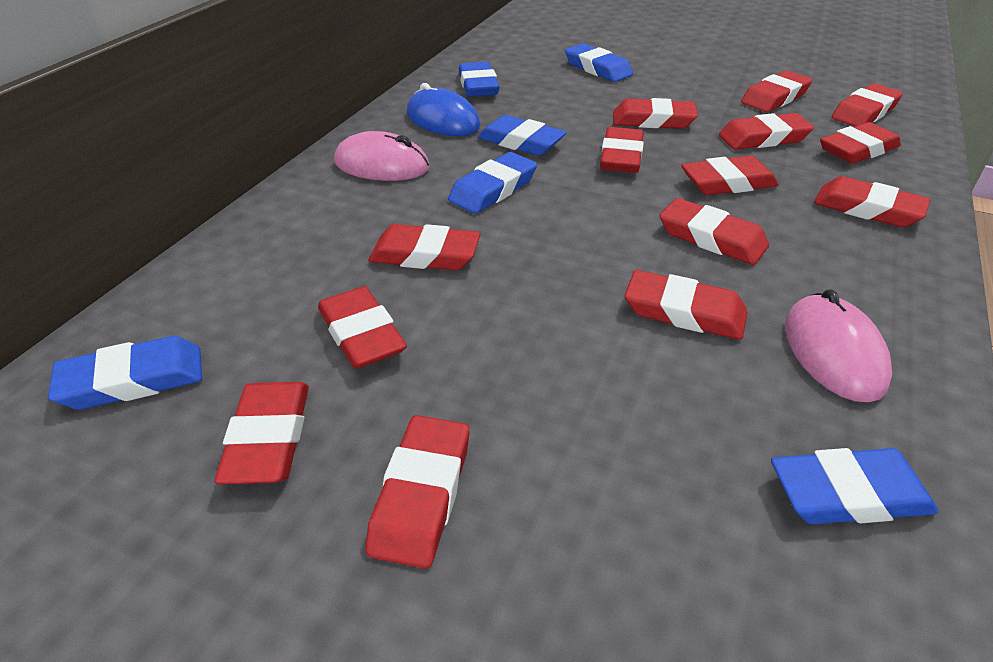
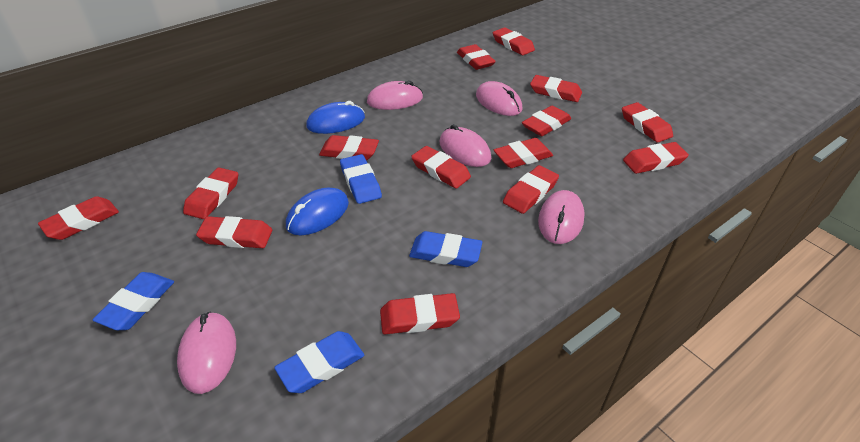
blue eraser: 6 -> 4
blue mouse: 1 -> 2
pink mouse: 2 -> 5

